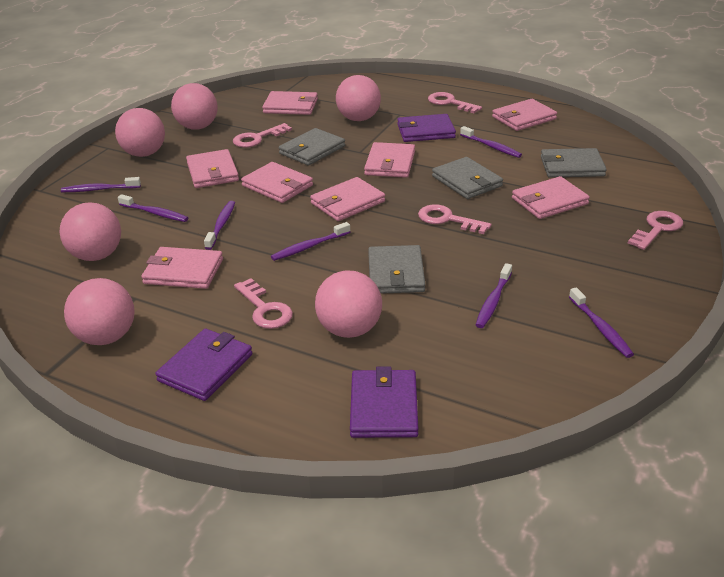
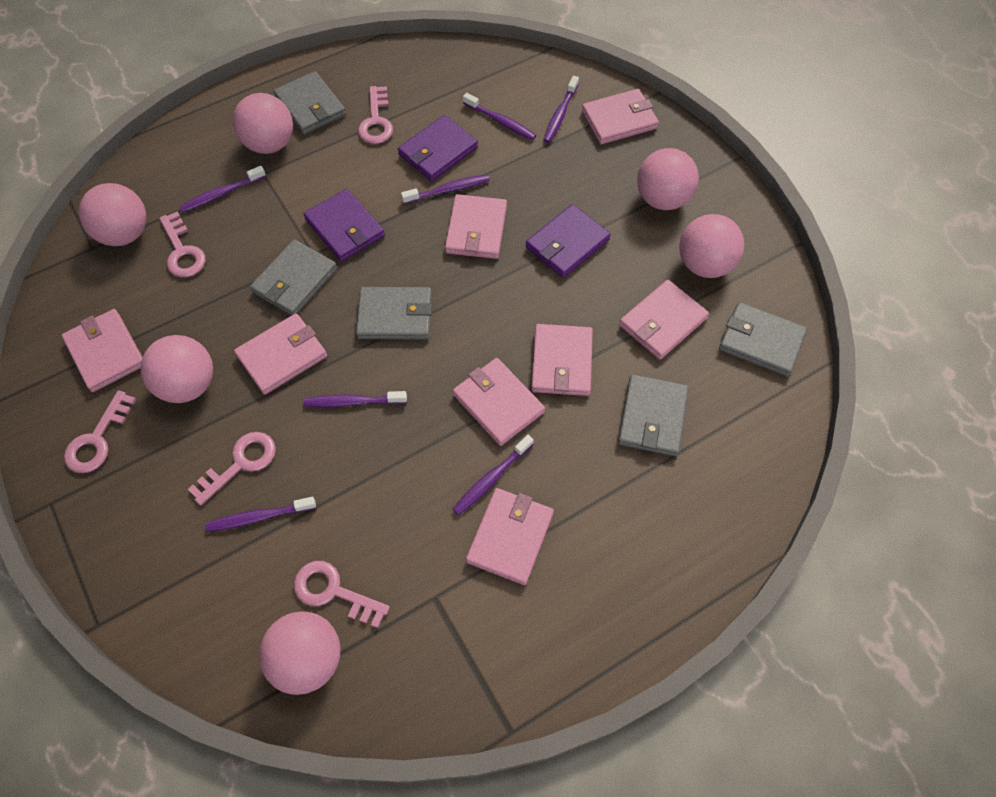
grey wallet: 4 -> 5

